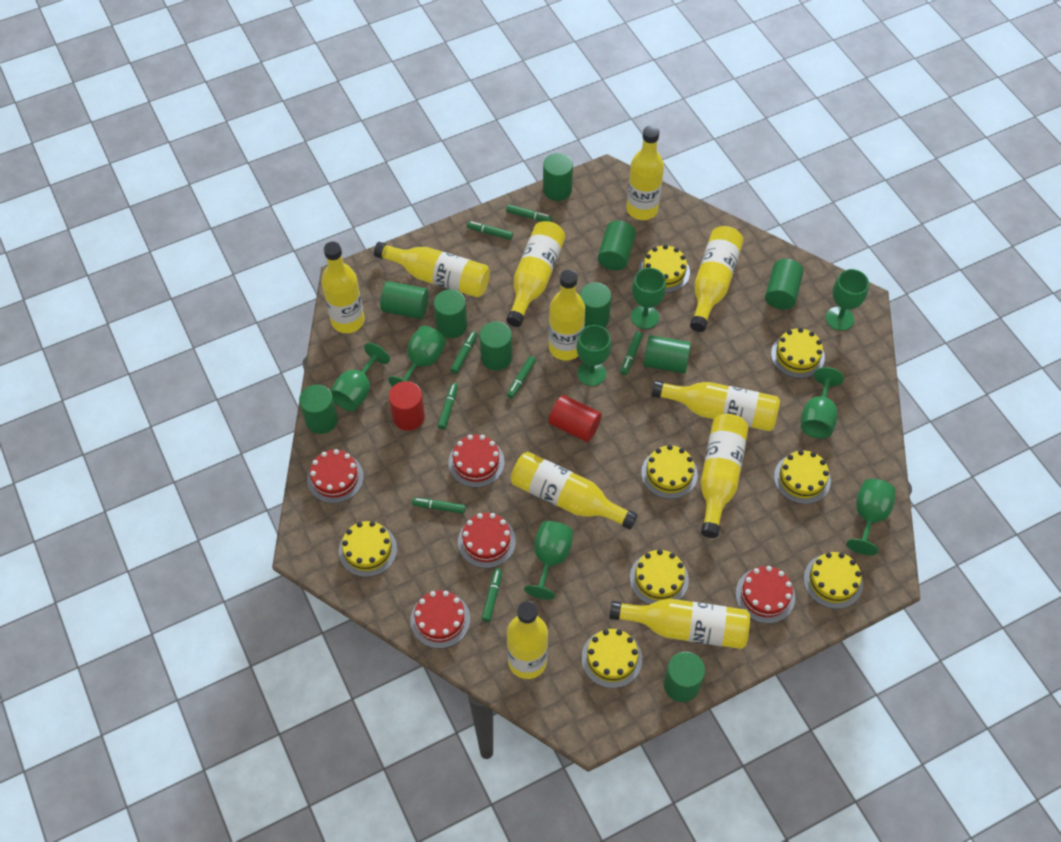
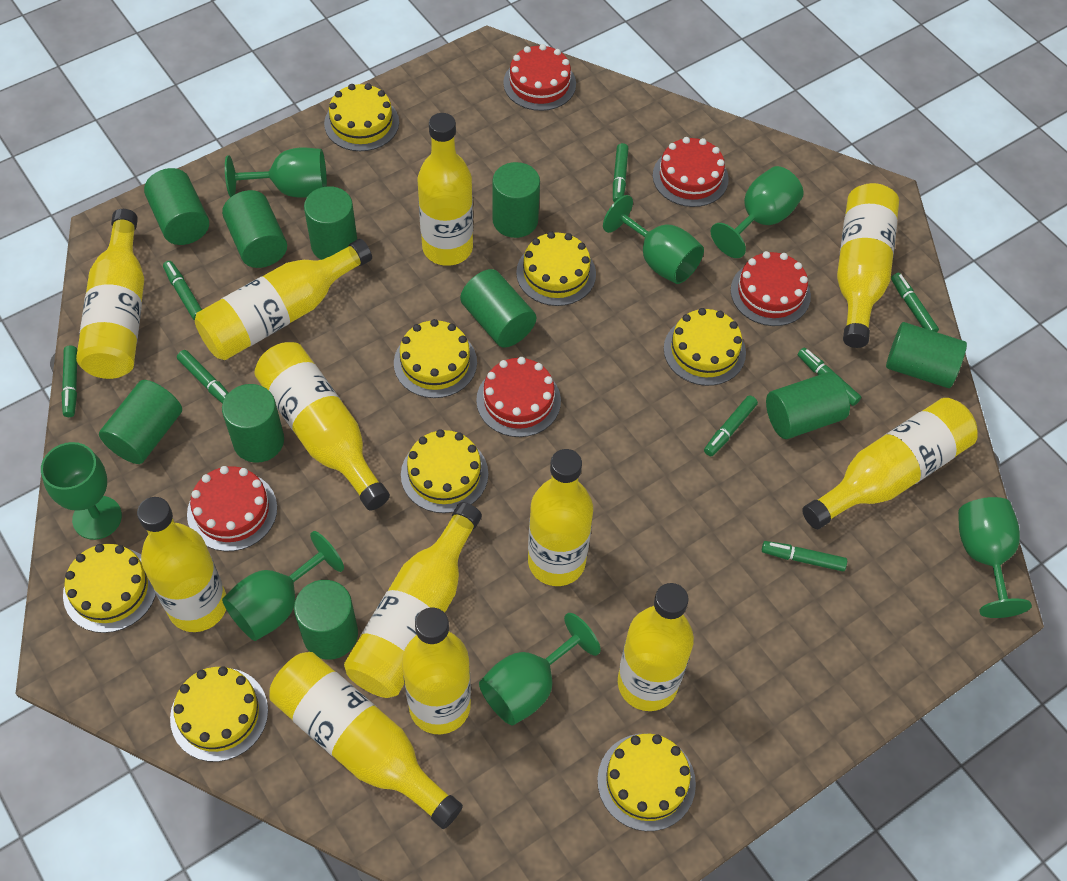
green goblet: 8 -> 7
red cylinder: 2 -> 0
yellow bottle: 11 -> 12

